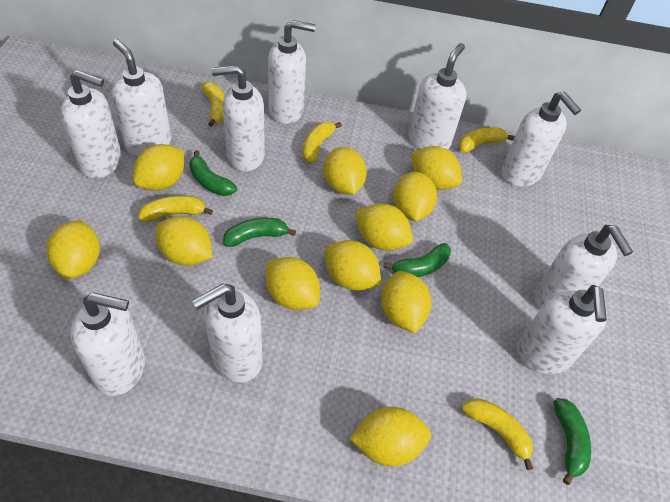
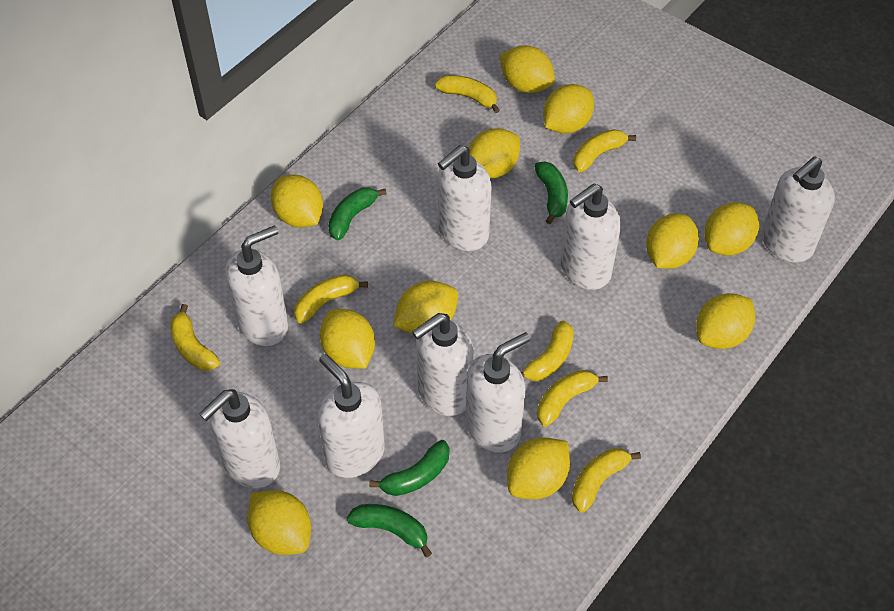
white soap dispenser: 10 -> 8
yellow banana: 5 -> 7

